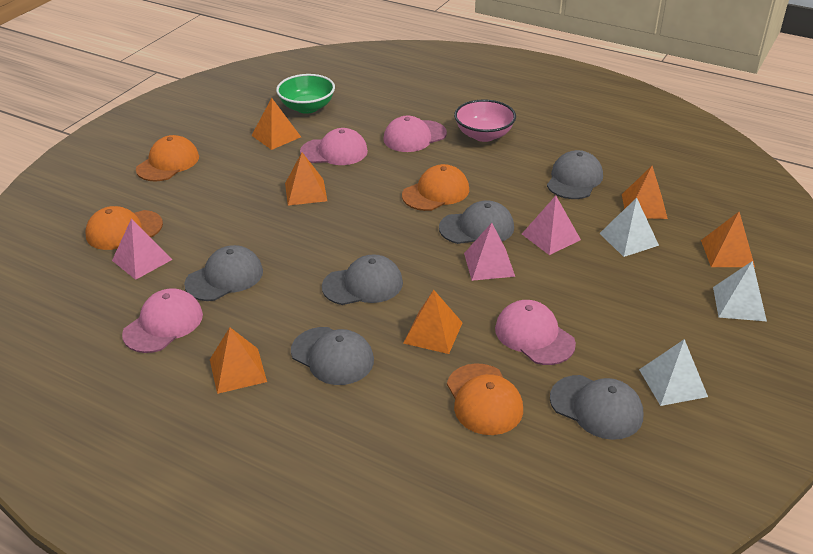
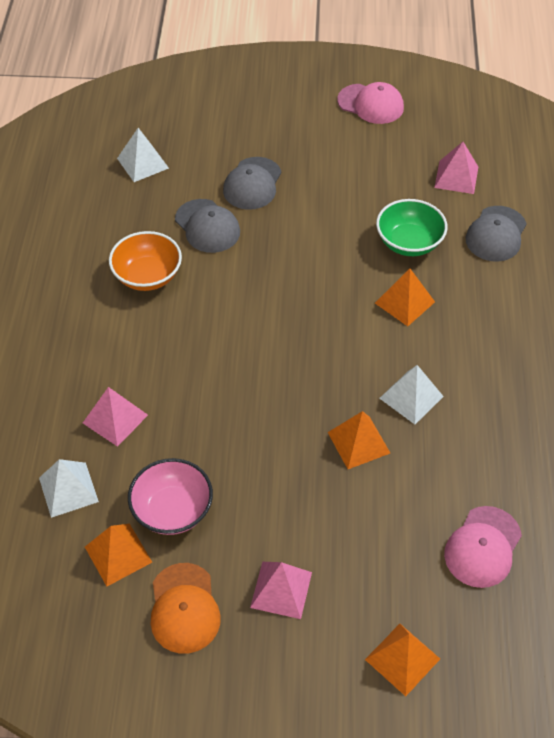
grey cap: 6 -> 3
orange bowl: 0 -> 1
orange cap: 4 -> 1
orange pyramid: 6 -> 4
pink cap: 4 -> 2

